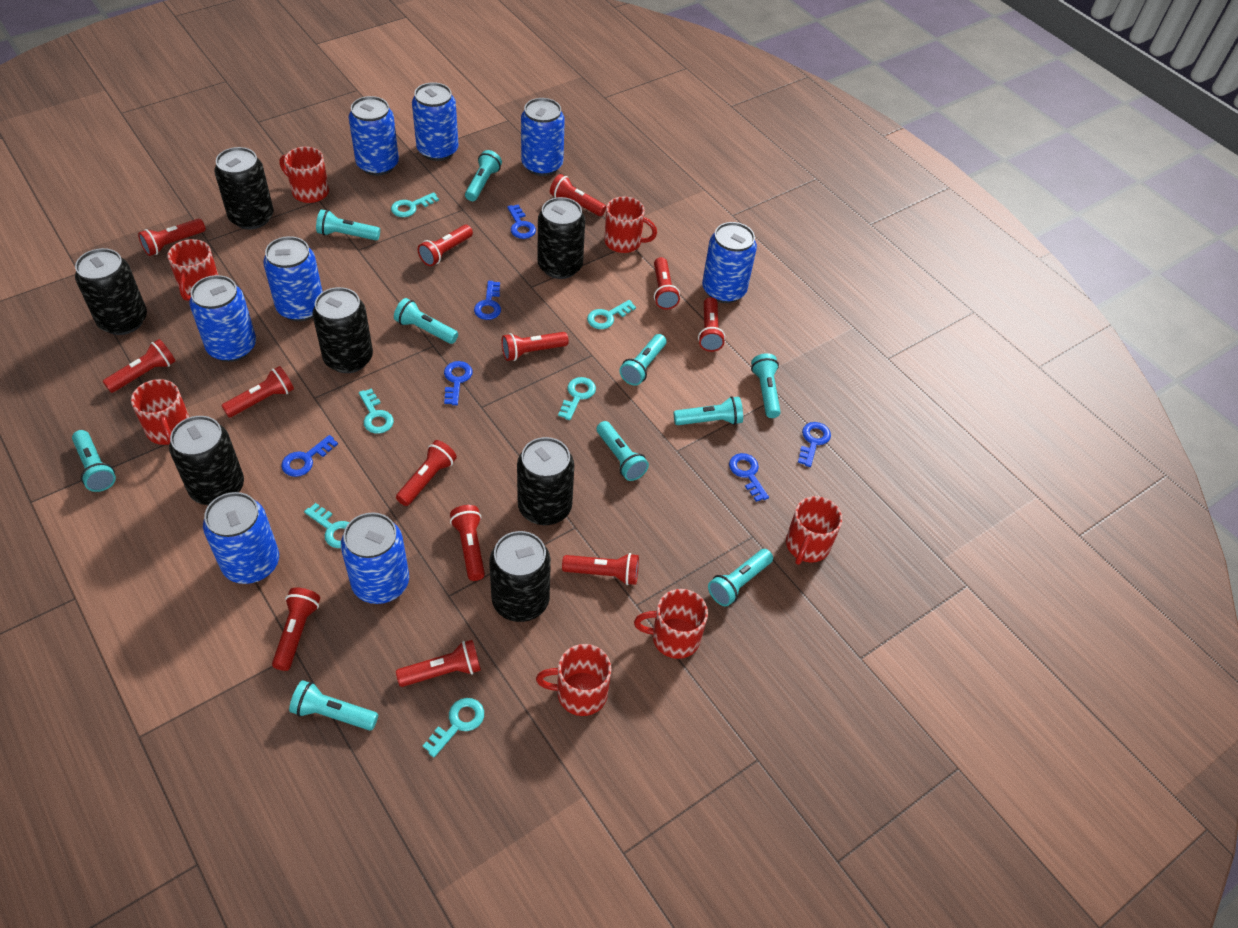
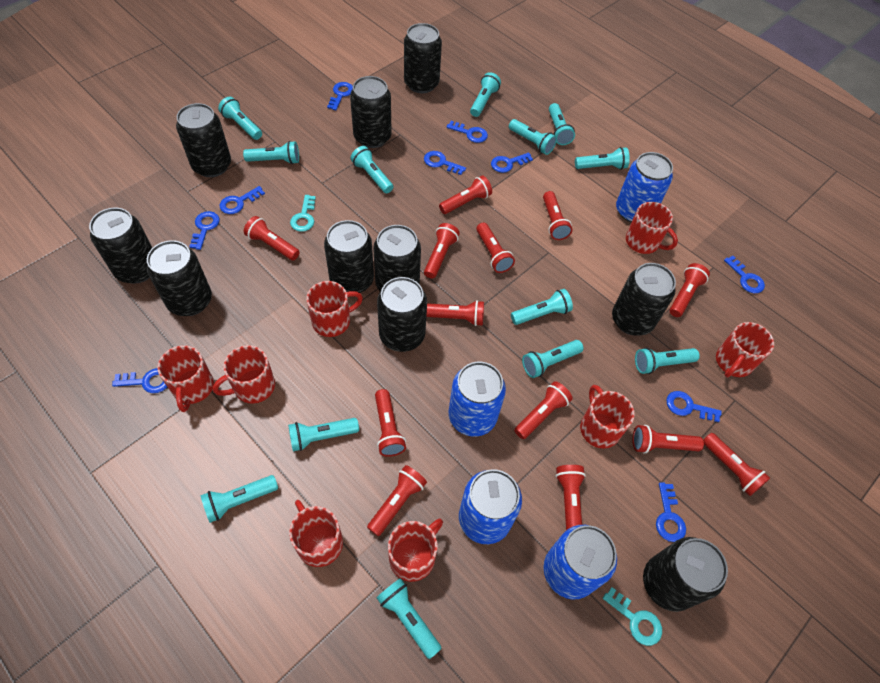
black can: 7 -> 10
blue can: 8 -> 4
blue key: 6 -> 10
red mug: 7 -> 8
turquoise flashlight: 10 -> 13
turquoise key: 6 -> 2

